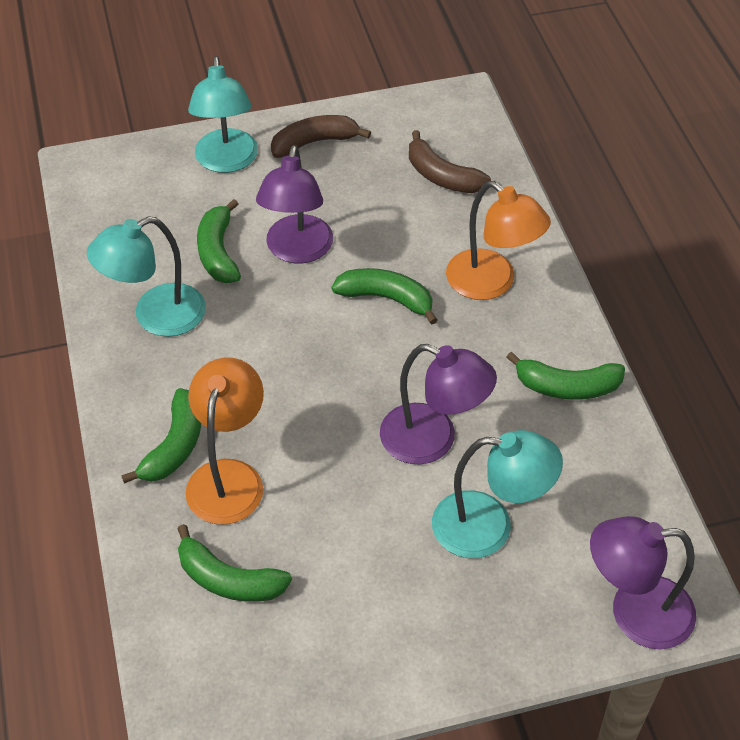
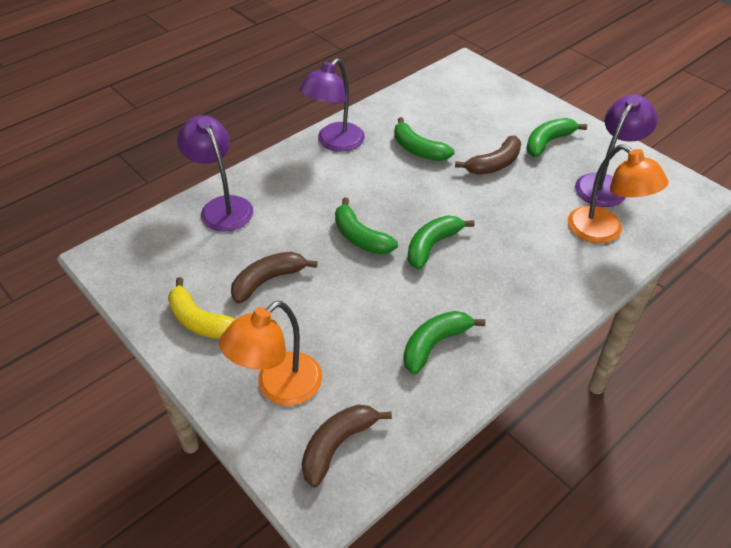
brown banana: 2 -> 3
turquoise lamp: 3 -> 0
yellow banana: 0 -> 1

